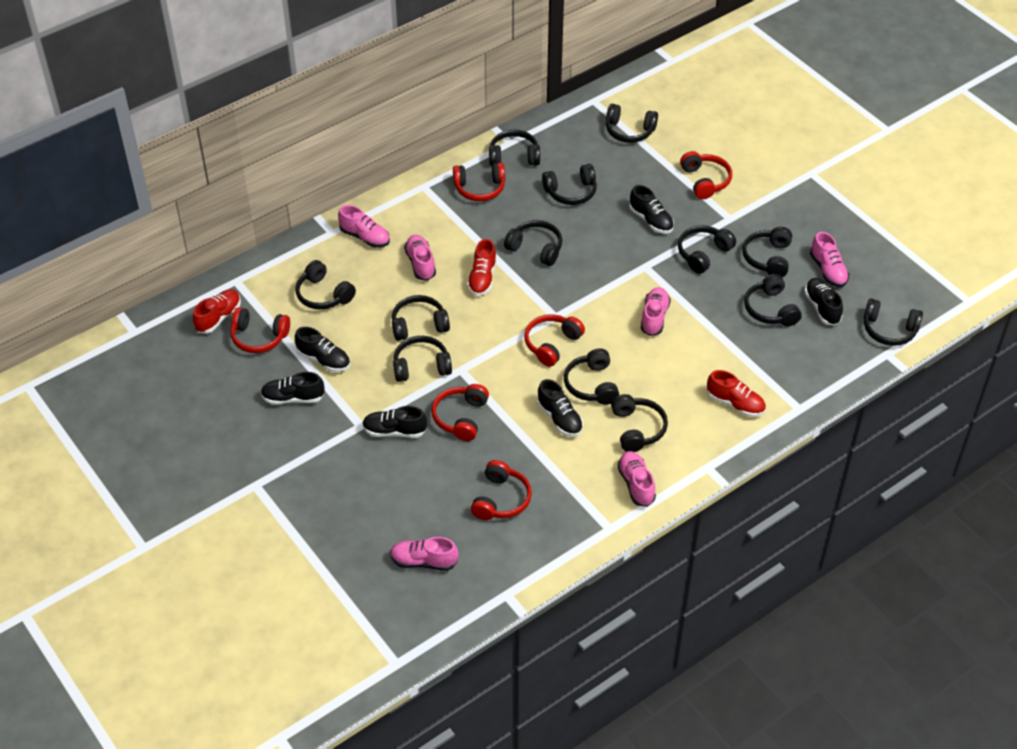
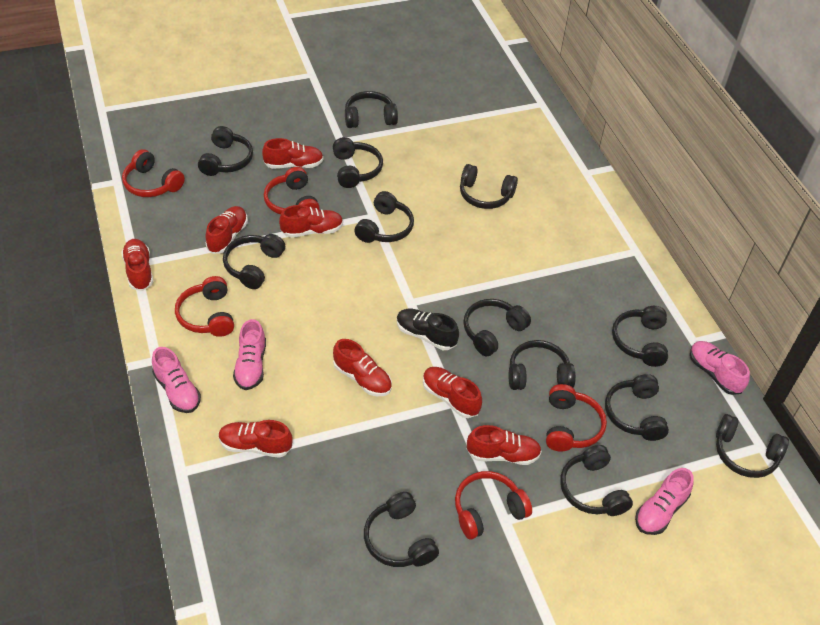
black shoe: 6 -> 1
pink shoe: 6 -> 4
red headphones: 6 -> 5
red shoe: 3 -> 8

